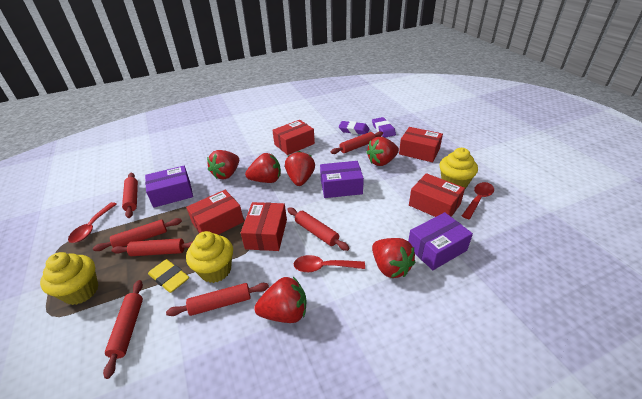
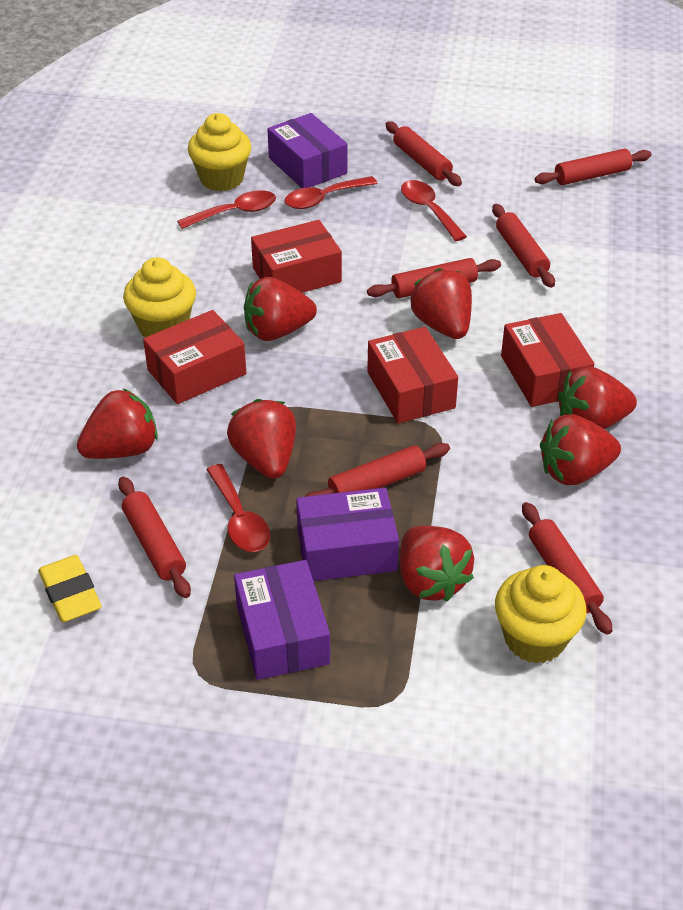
purple eraser: 2 -> 0
red box: 5 -> 4
red spoon: 3 -> 4
red strawberry: 6 -> 7

